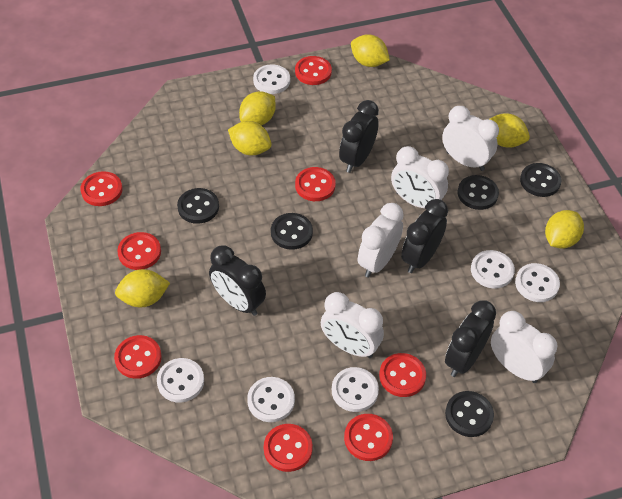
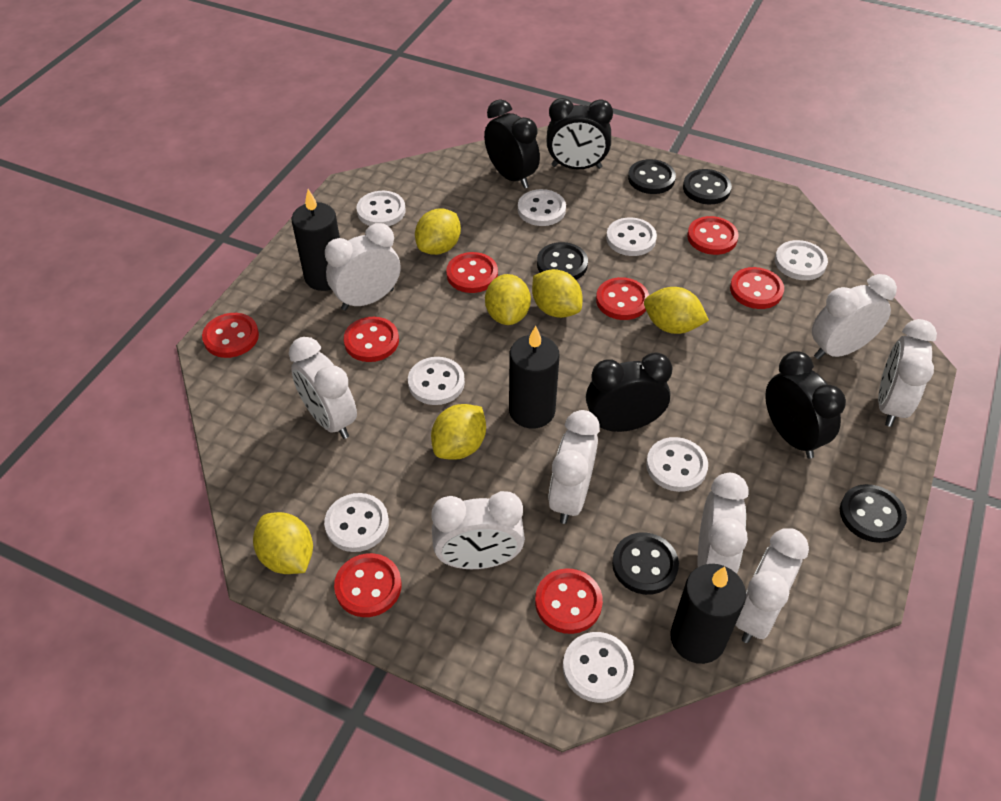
black candle: 0 -> 3
white button: 6 -> 8
white clock: 5 -> 8

